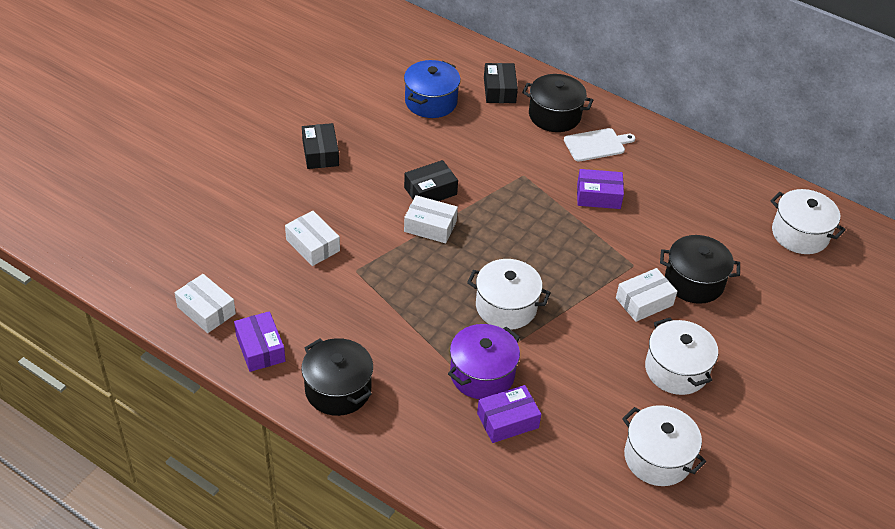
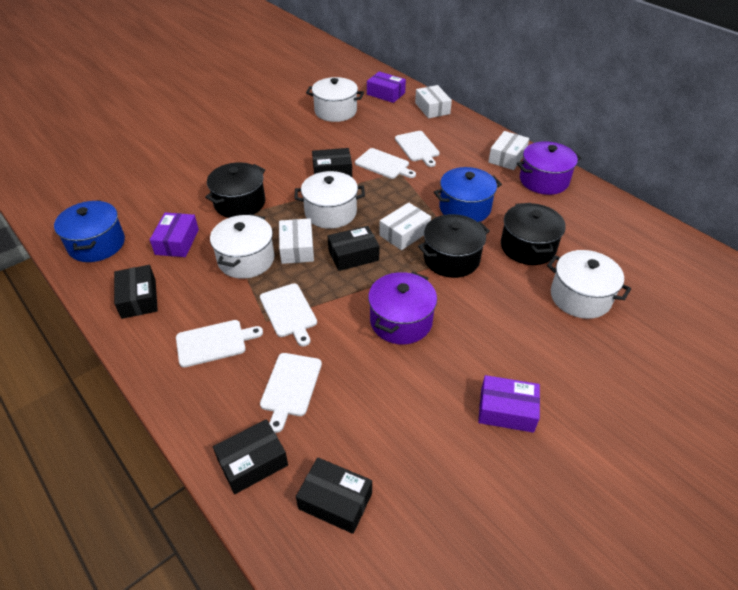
black box: 3 -> 5
blue pot: 1 -> 2
purple pot: 1 -> 2
white cutting board: 1 -> 5

